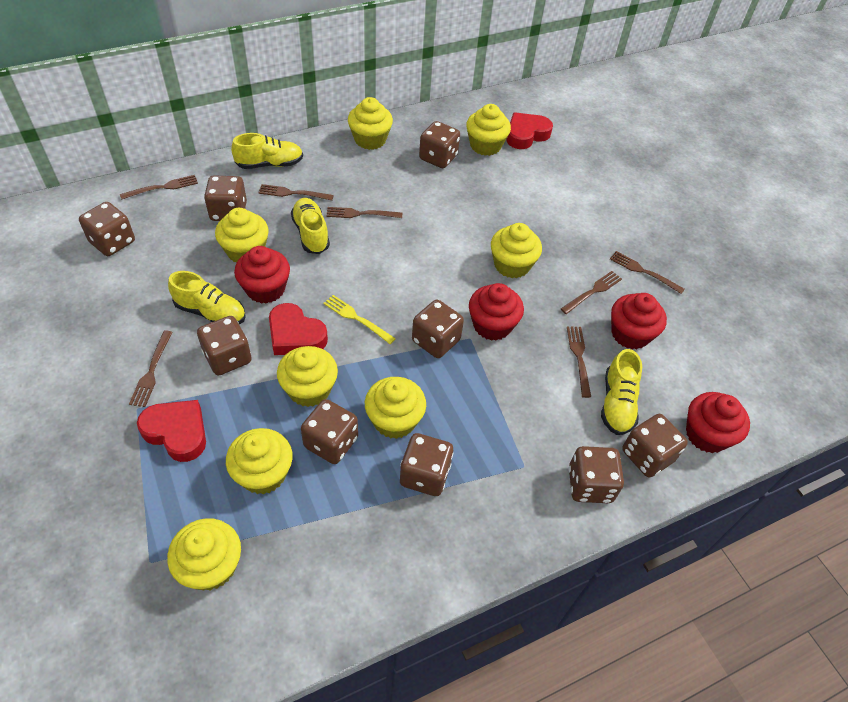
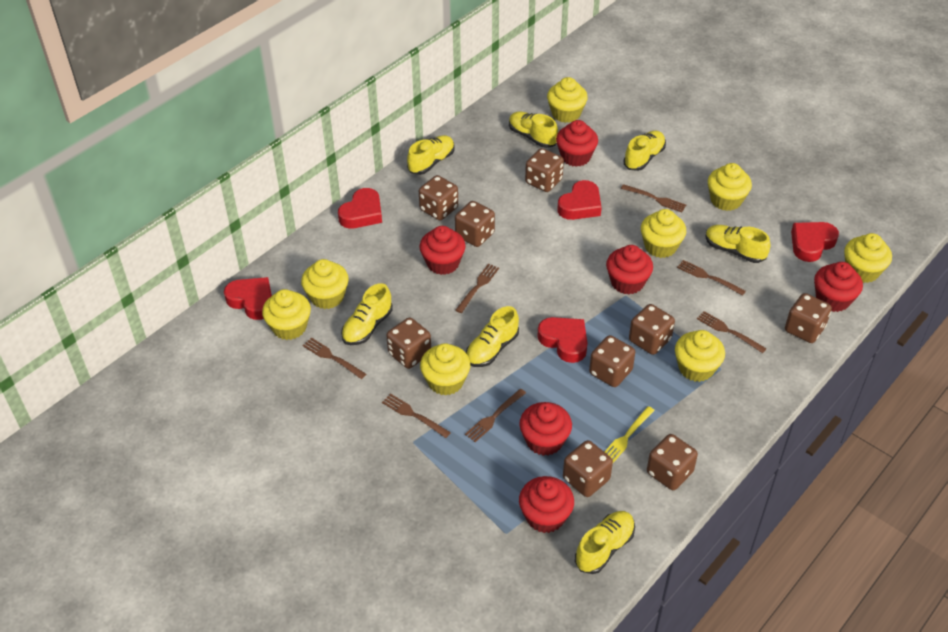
red cupcake: 4 -> 6
red heart: 3 -> 5
yellow shoe: 4 -> 7

